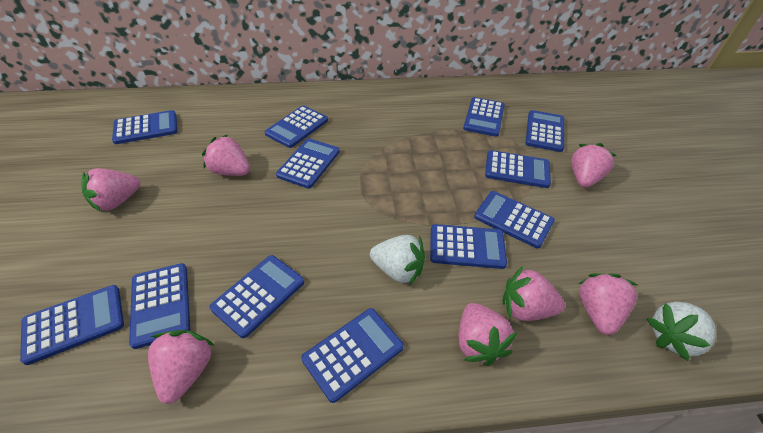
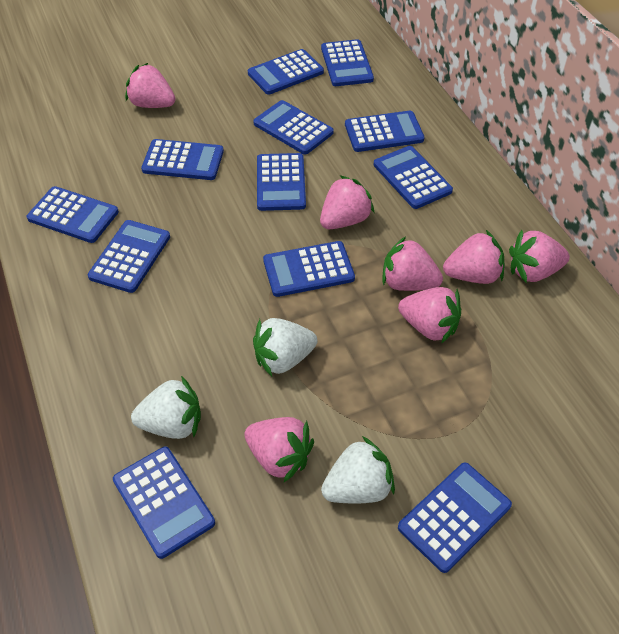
white strawberry: 2 -> 3

